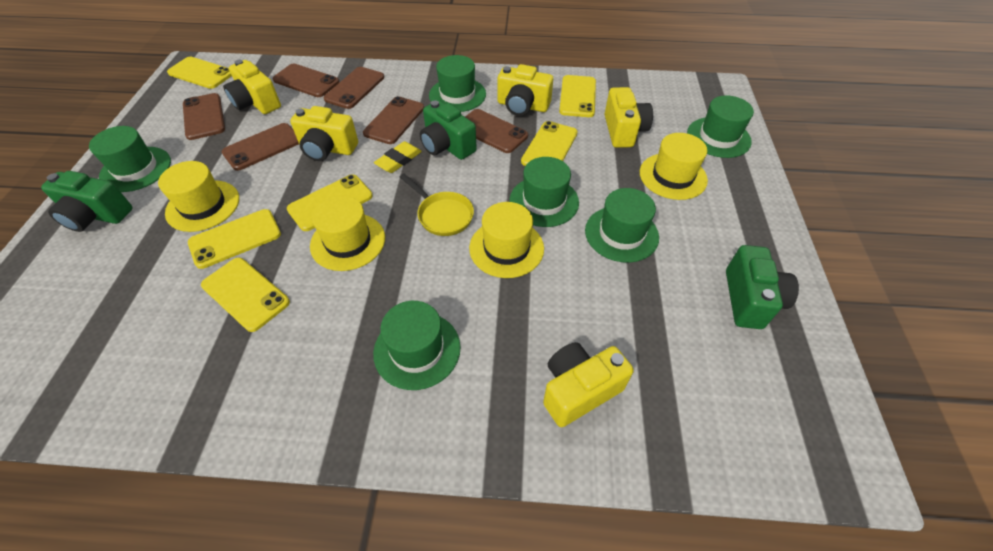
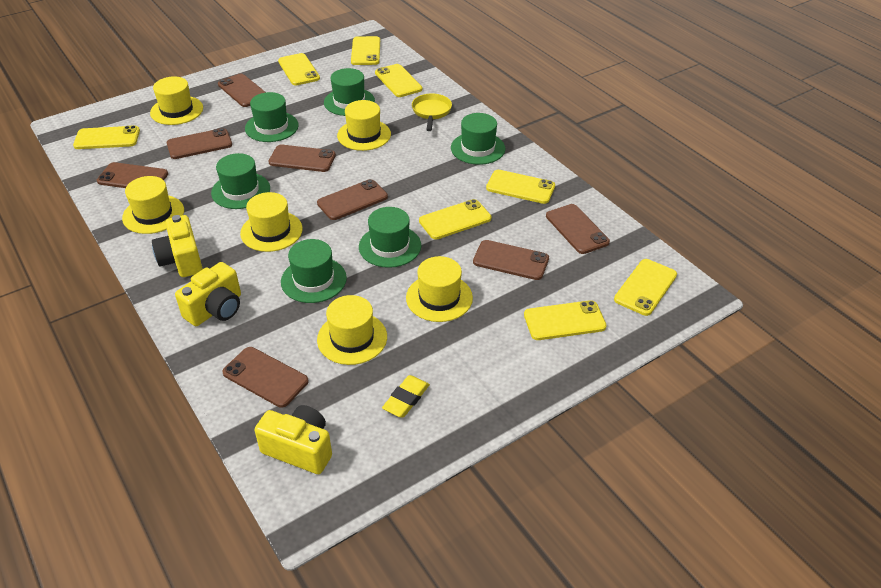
brown phone: 6 -> 8
green camera: 3 -> 0
yellow camera: 5 -> 3
yellow hat: 4 -> 6
yellow phone: 6 -> 8

